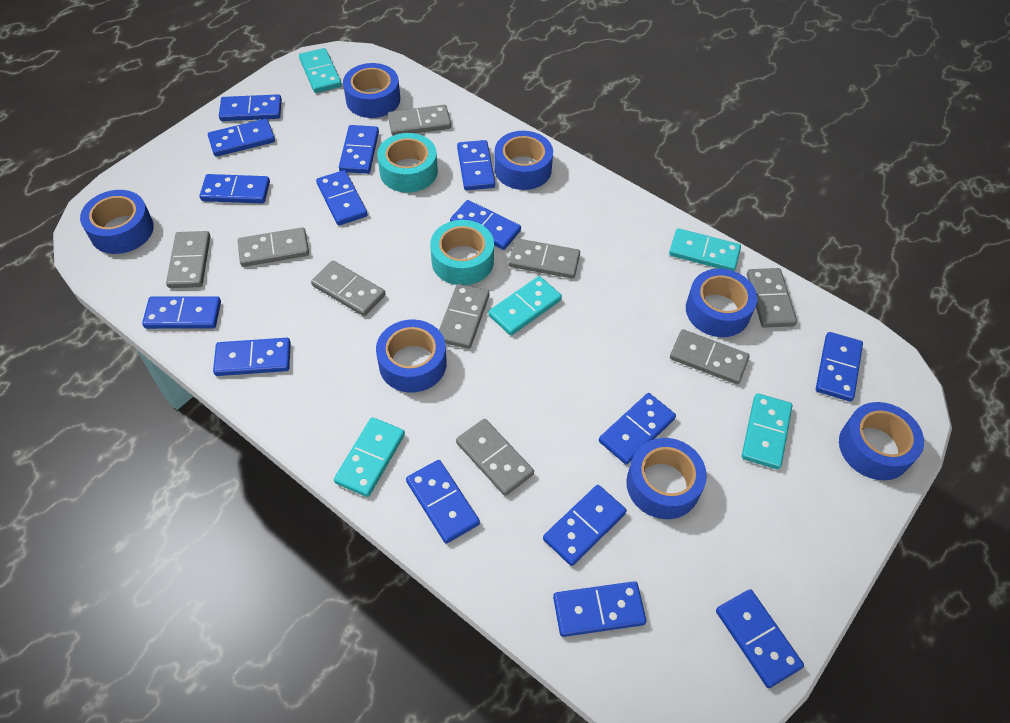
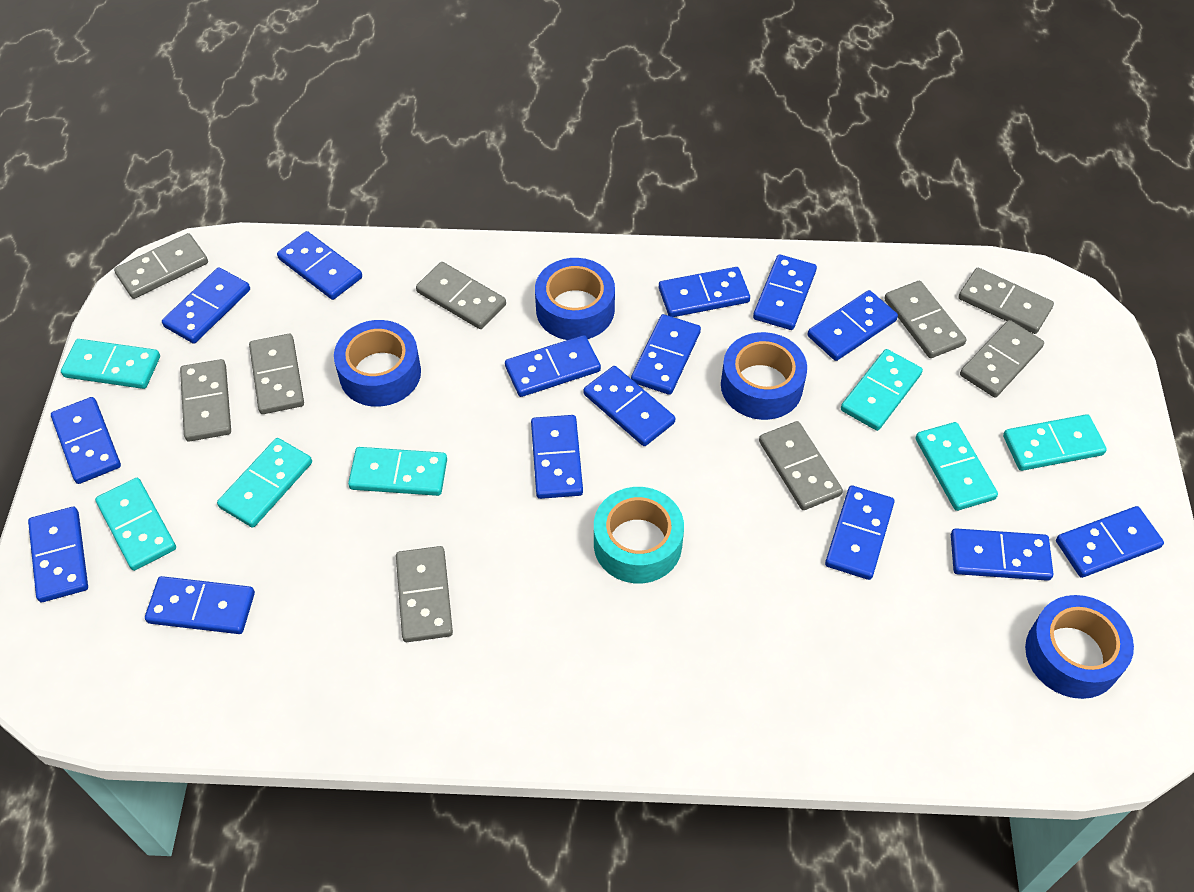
blue tape: 7 -> 4
turquoise domino: 5 -> 7
turquoise tape: 2 -> 1

